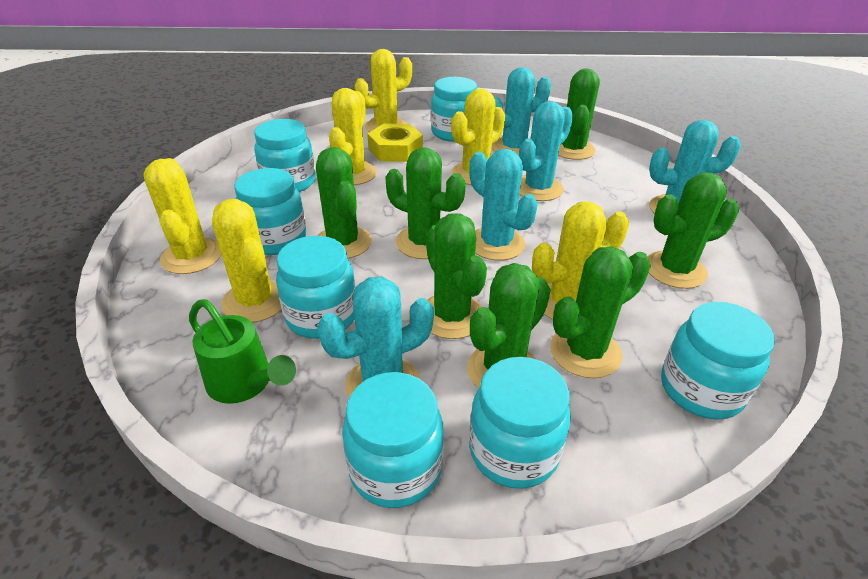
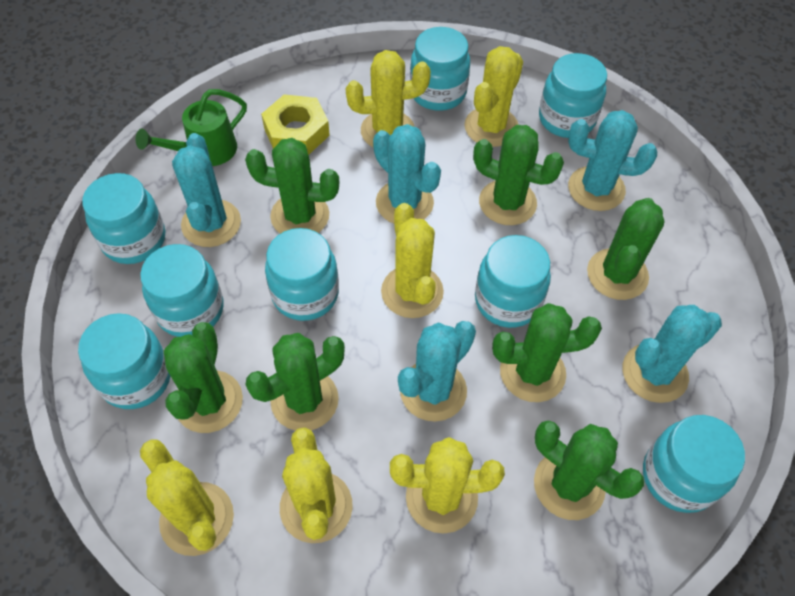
turquoise jar: 7 -> 8

